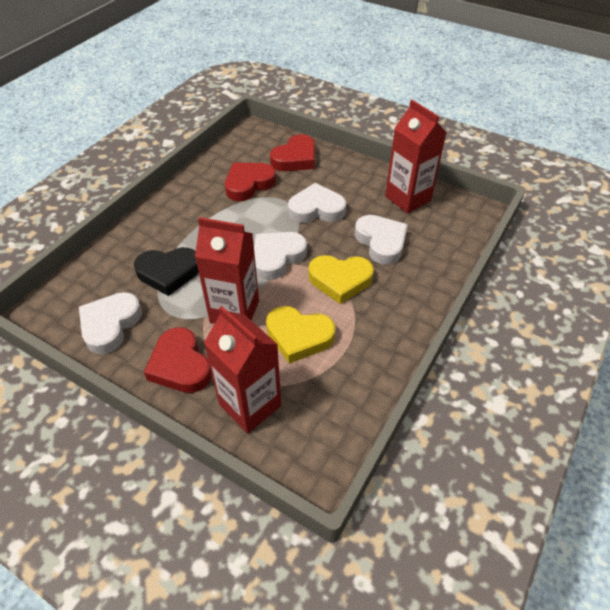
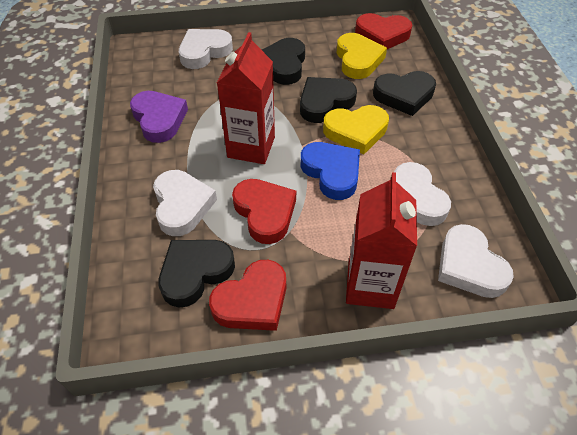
black heart: 1 -> 4
blue heart: 0 -> 1
purple heart: 0 -> 1
red carton: 3 -> 2

